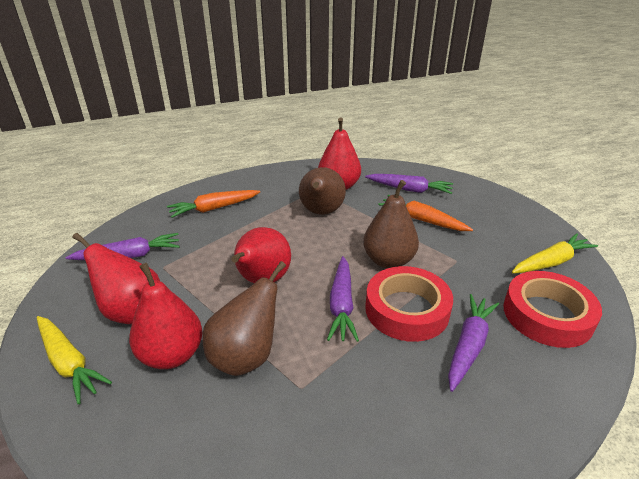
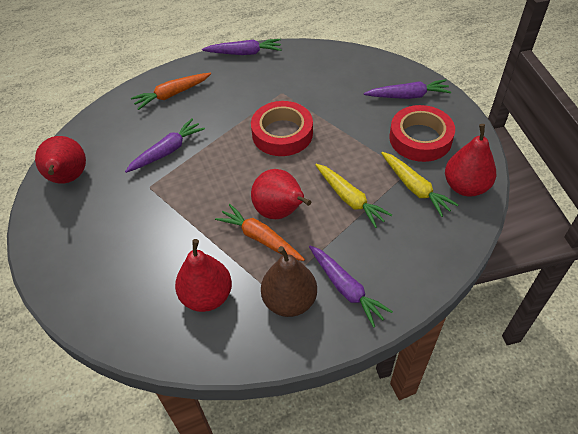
brown pear: 3 -> 1

